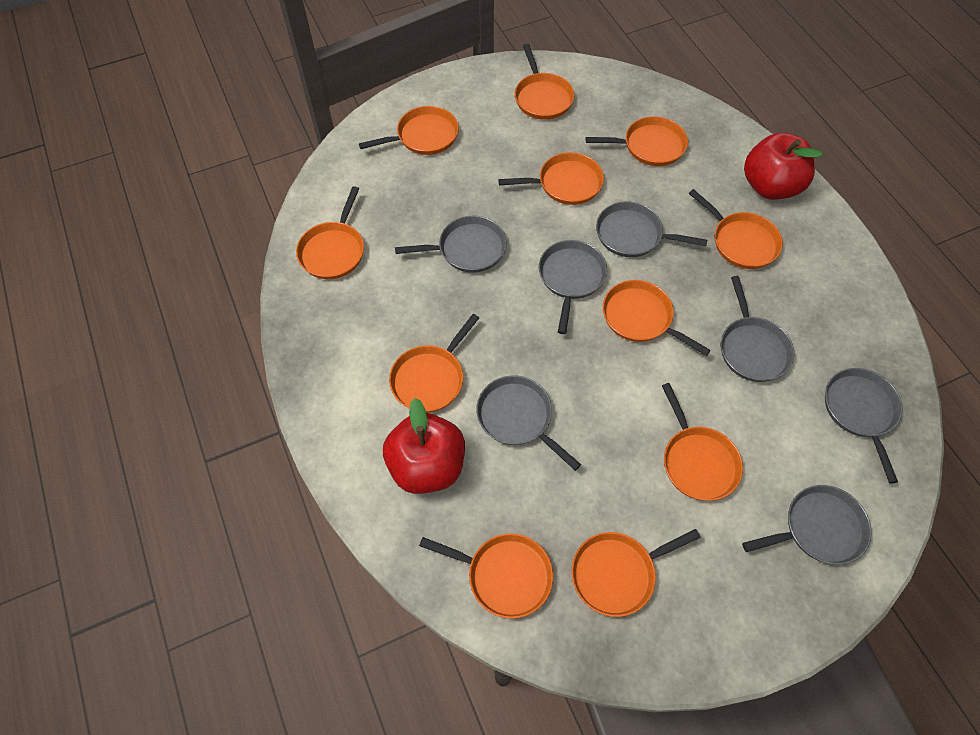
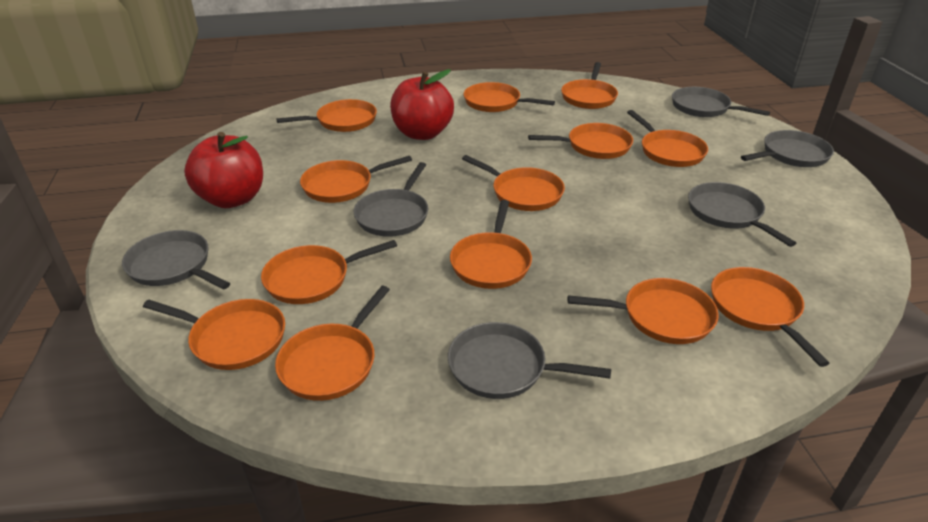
grey pan: 7 -> 6
orange pan: 11 -> 13

